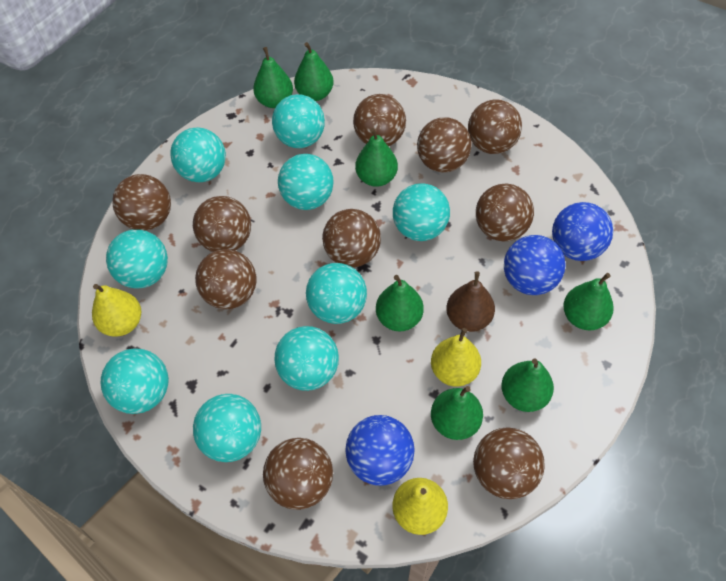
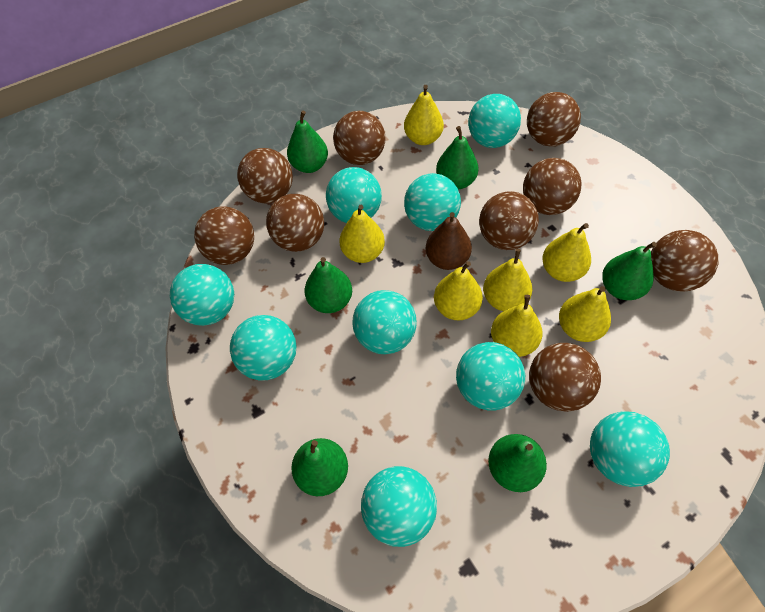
blue ball: 3 -> 0
brown ball: 10 -> 9
green pear: 7 -> 6
yellow pear: 3 -> 7

